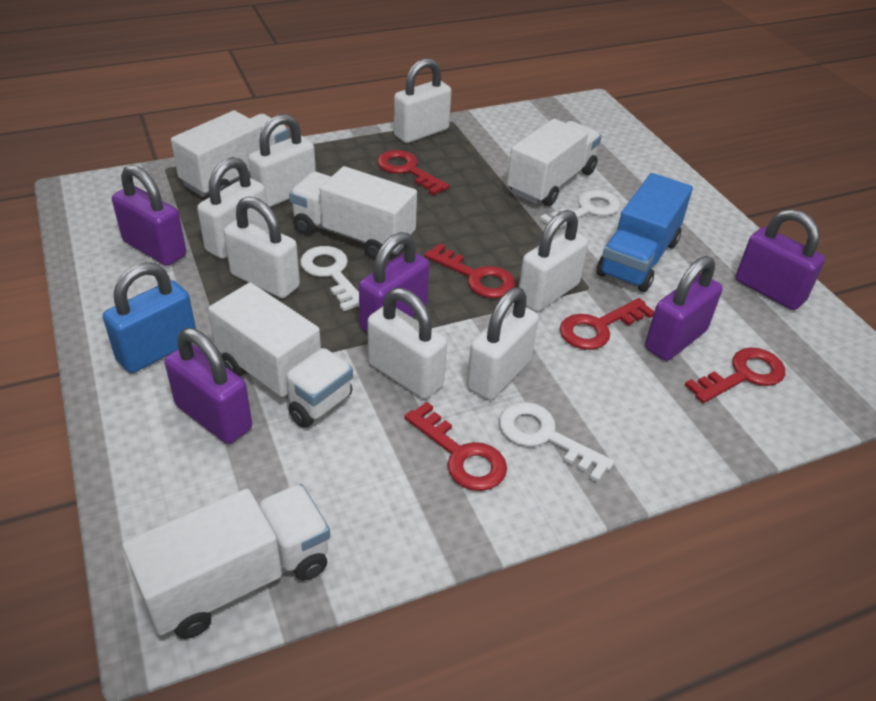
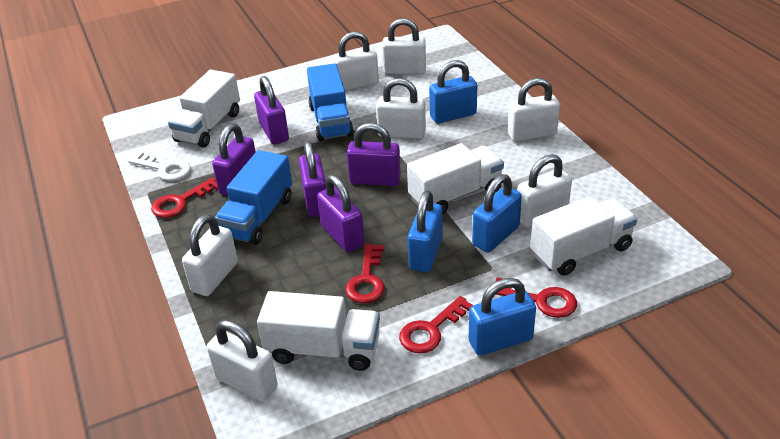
blue padlock: 1 -> 4
blue truck: 1 -> 2
red key: 5 -> 4
white key: 3 -> 1
white truck: 5 -> 4

